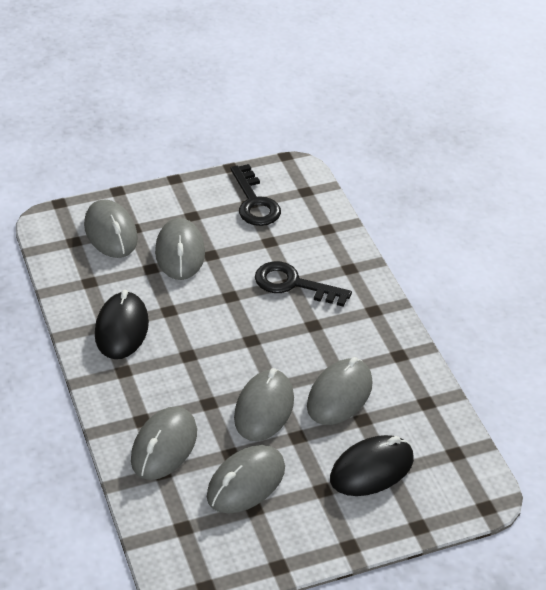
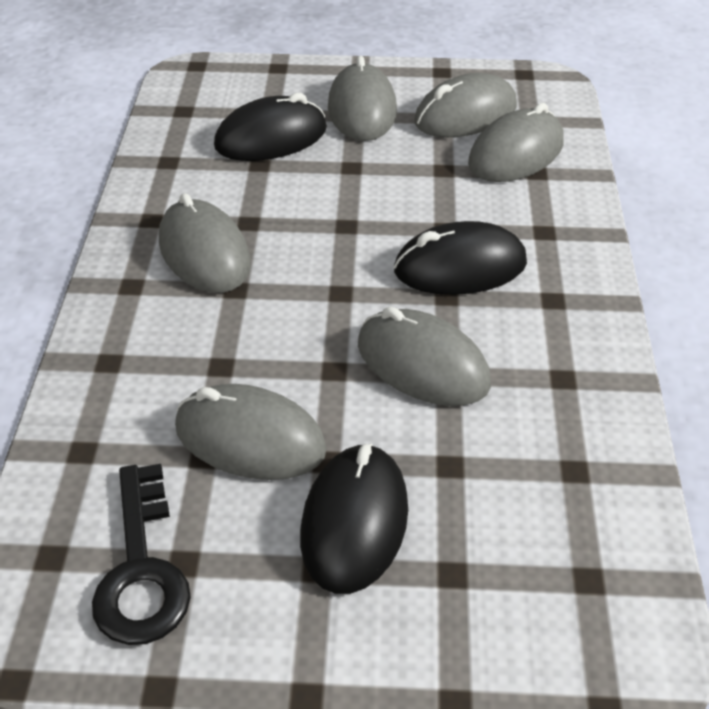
black key: 2 -> 1
black mouse: 2 -> 3

